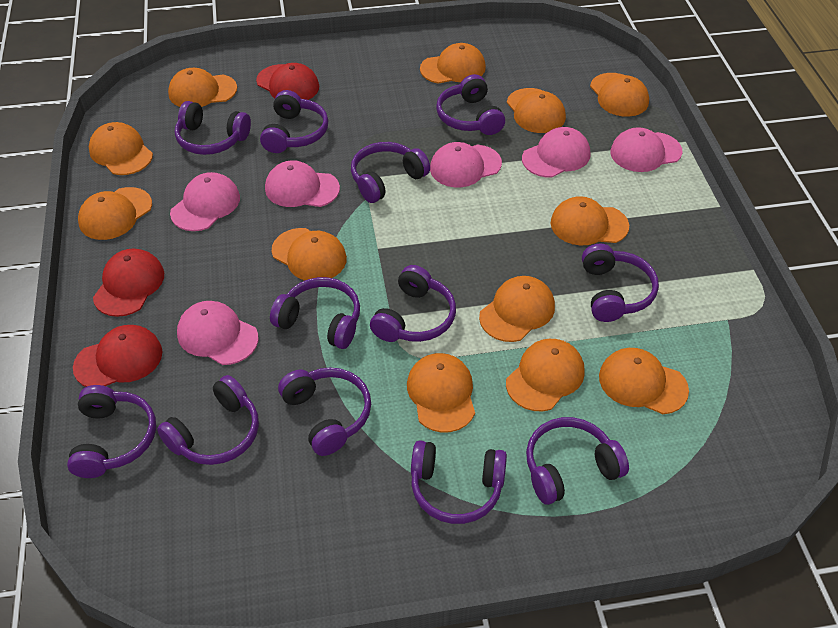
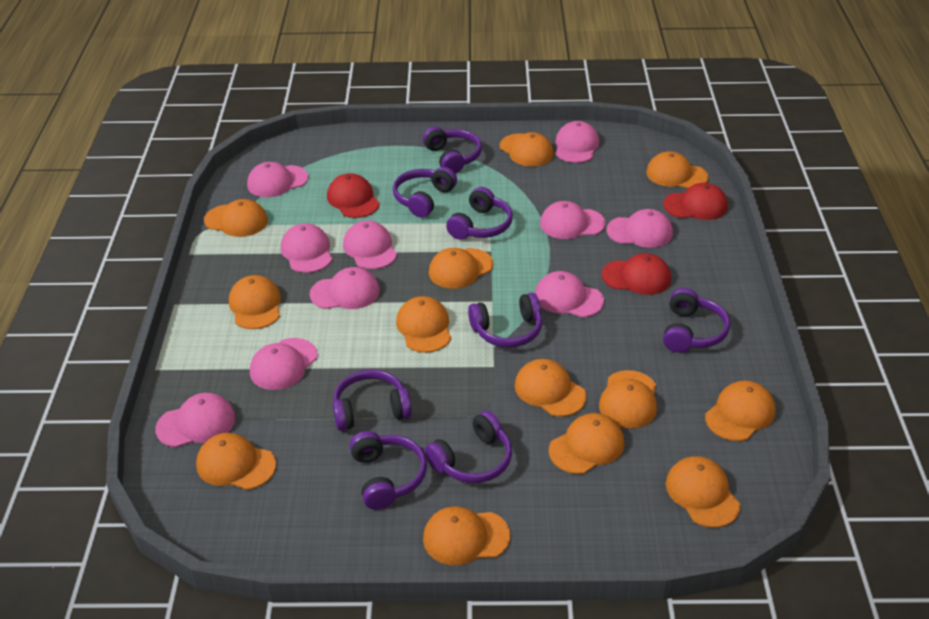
orange cap: 12 -> 13
pink cap: 6 -> 10
purple headphones: 12 -> 8

